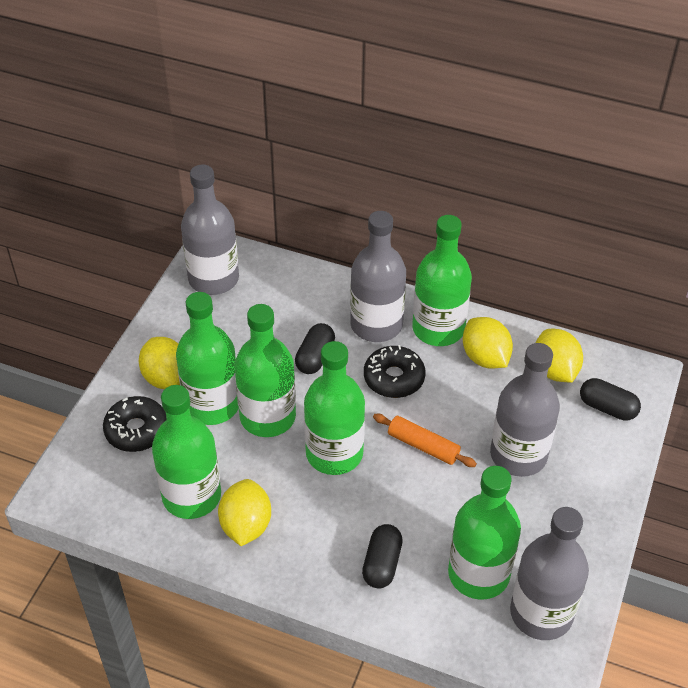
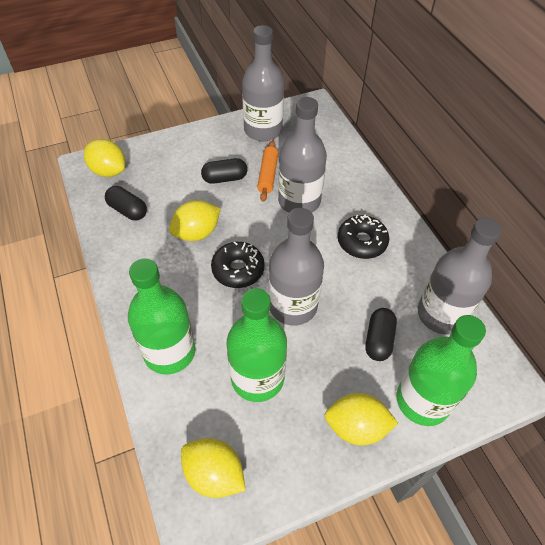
green bottle: 6 -> 3

